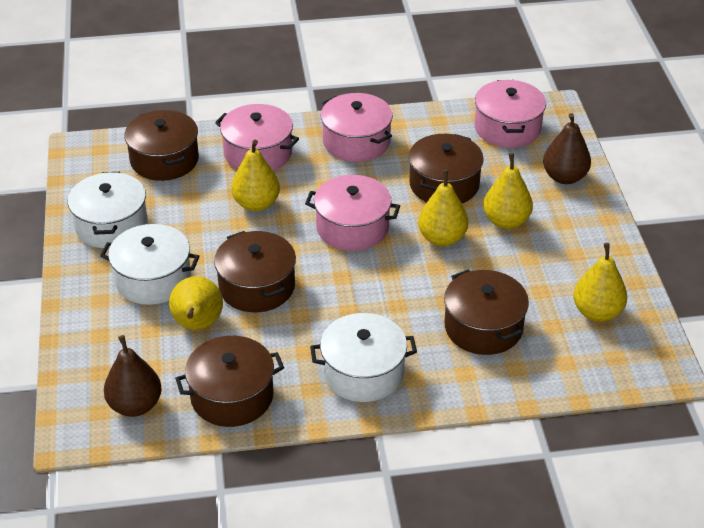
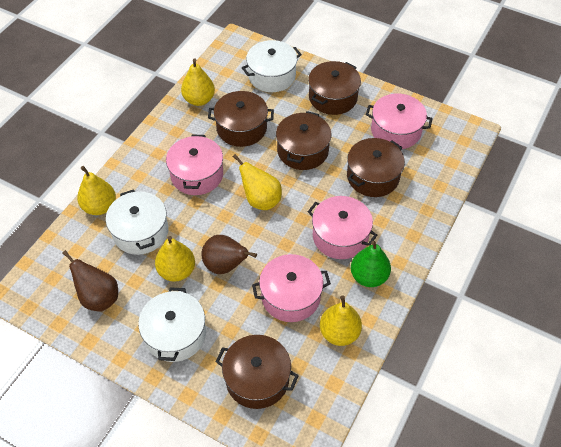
green pear: 0 -> 1

